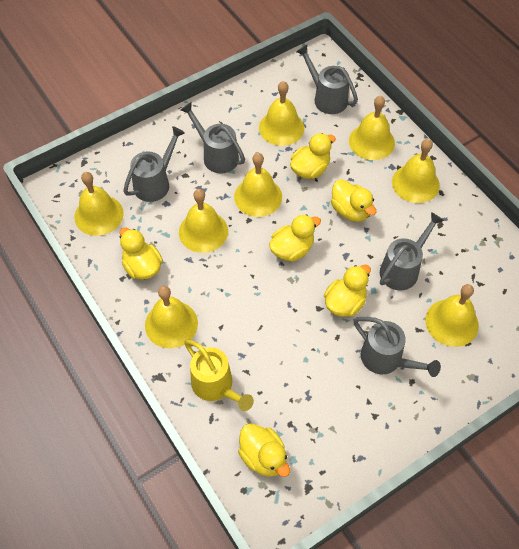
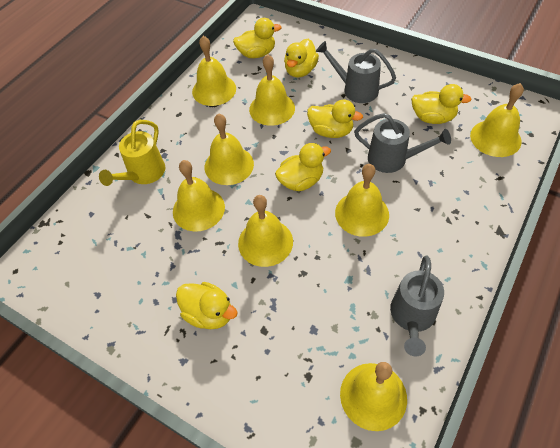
grey watering can: 5 -> 3

